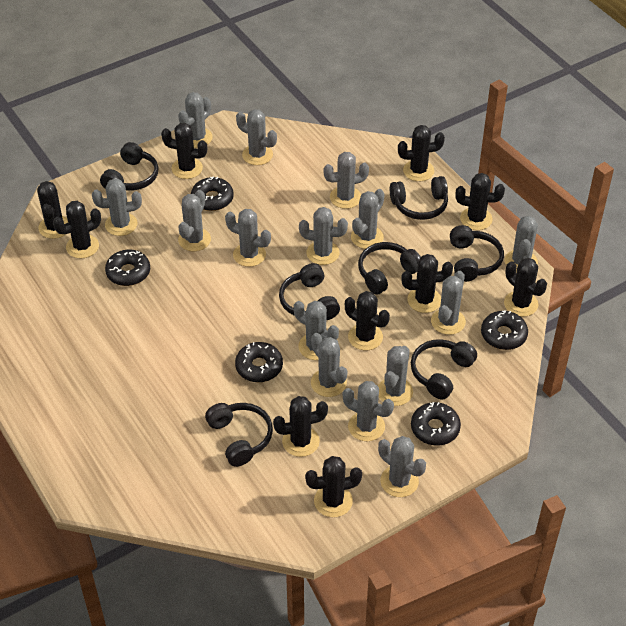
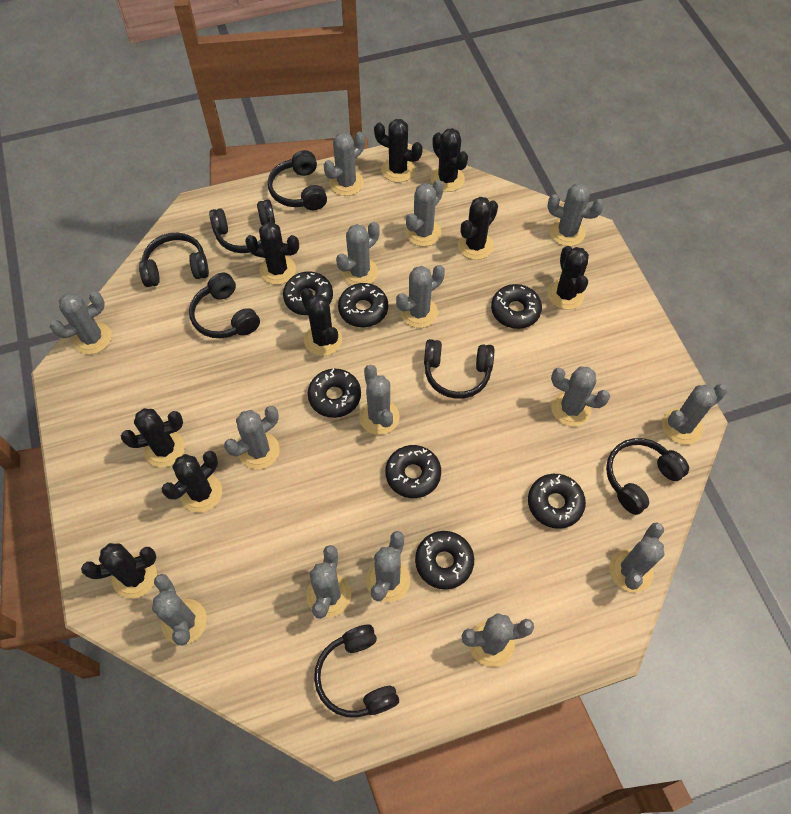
black cactus: 10 -> 9
black donut: 5 -> 7

